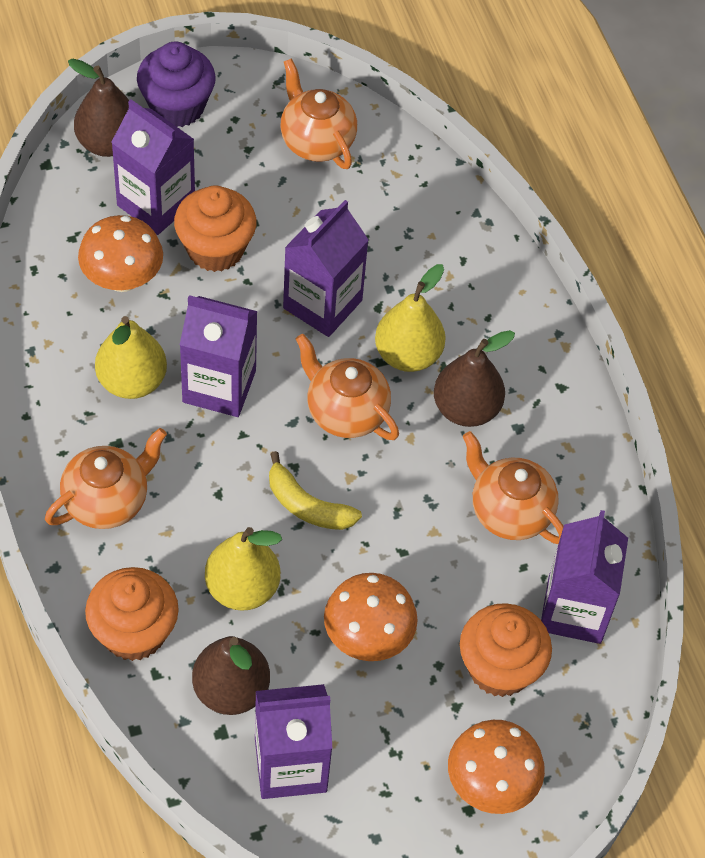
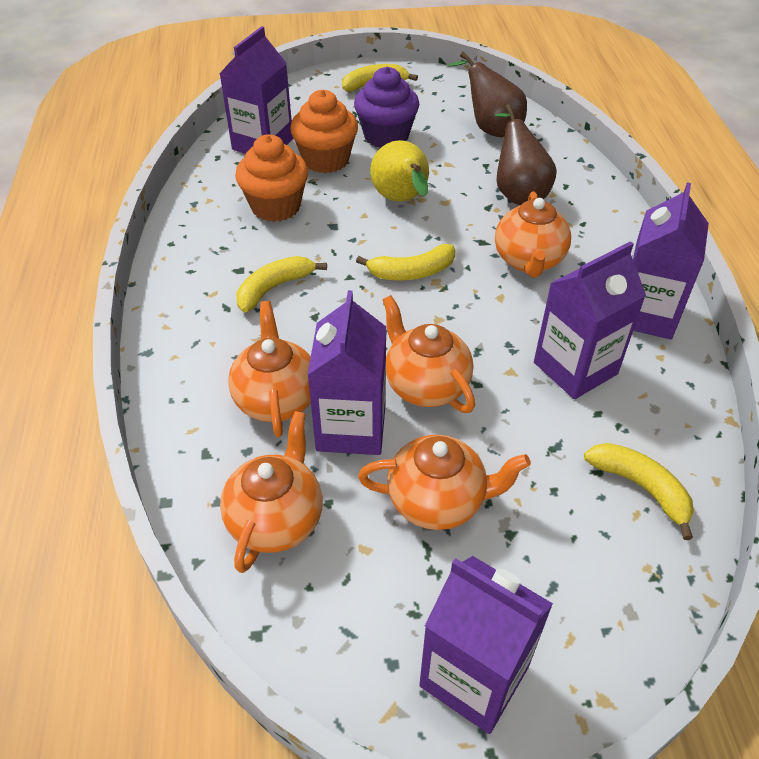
brown pear: 3 -> 2
orange cupcake: 3 -> 2
orange mushroom: 3 -> 0
orange teapot: 4 -> 5
yellow banana: 1 -> 4
yellow pear: 3 -> 1

